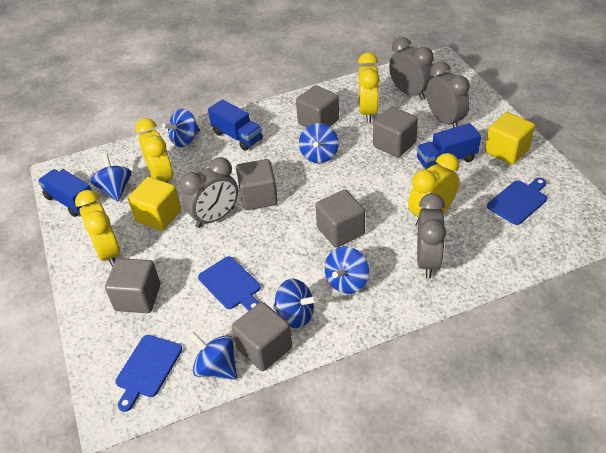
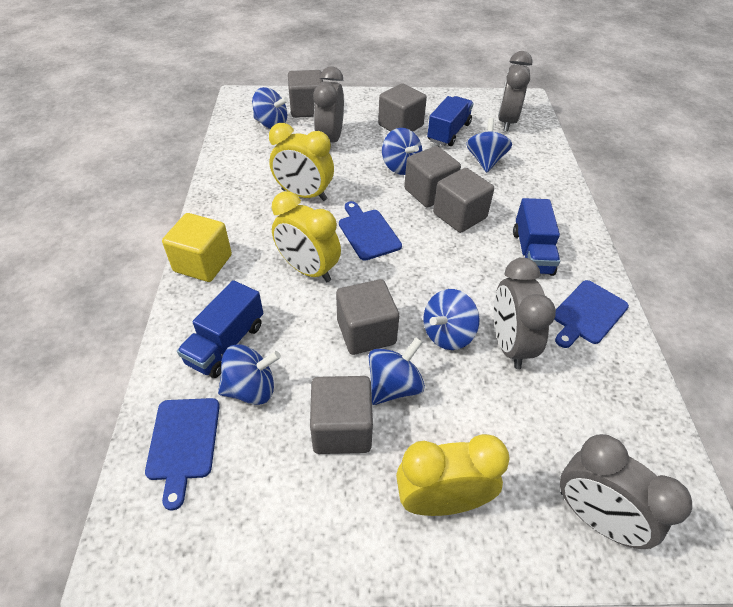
yellow clock: 4 -> 3
yellow cube: 2 -> 1

